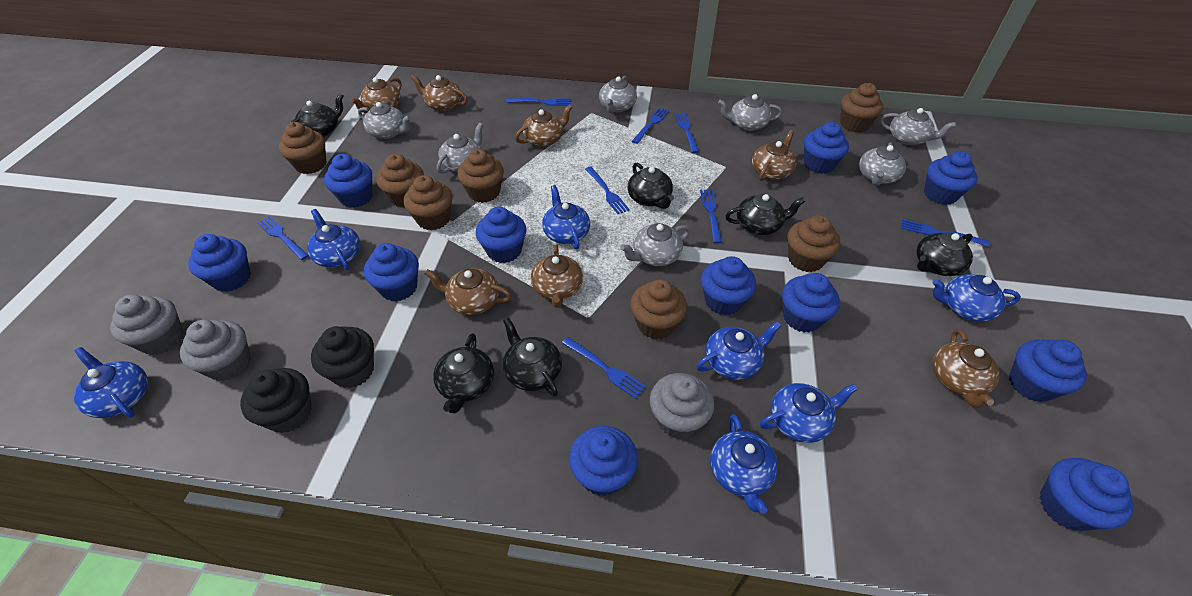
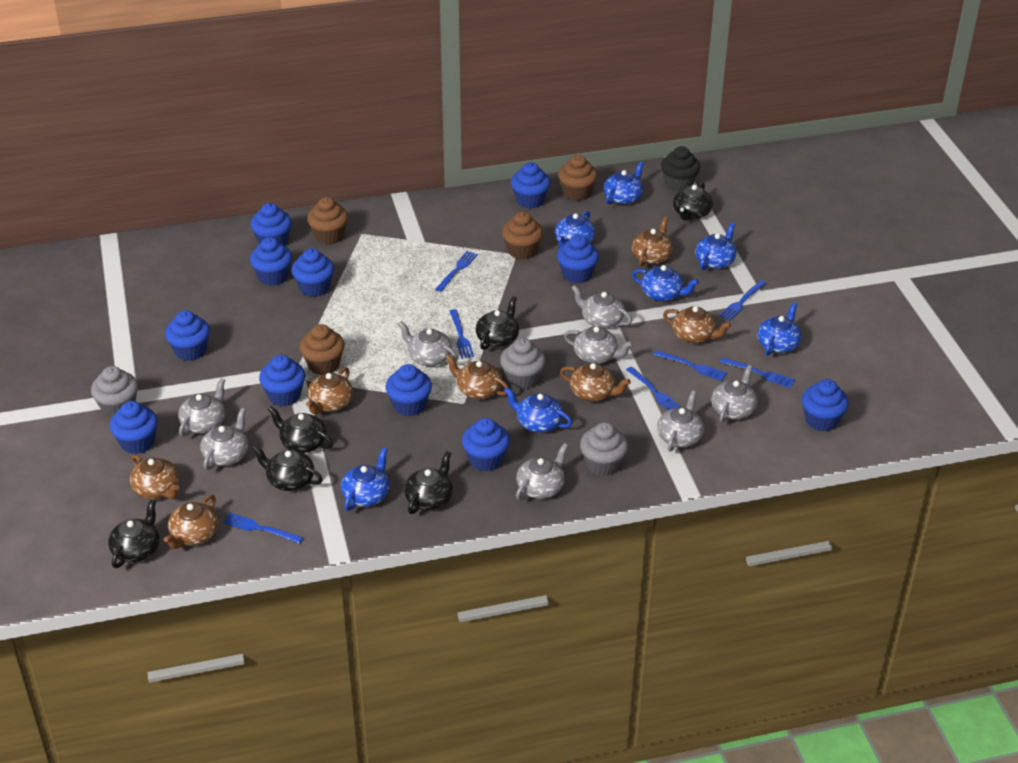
black cupcake: 2 -> 1
blue fork: 8 -> 7
brown cupcake: 7 -> 4
grey teapot: 7 -> 8

